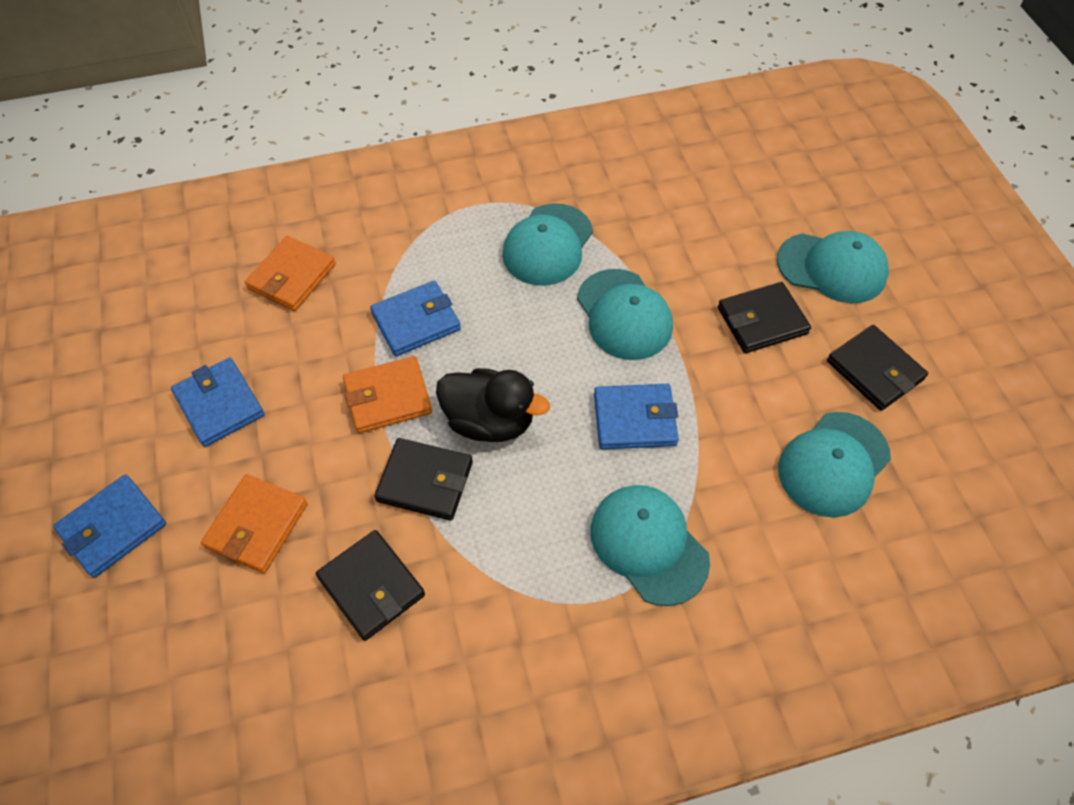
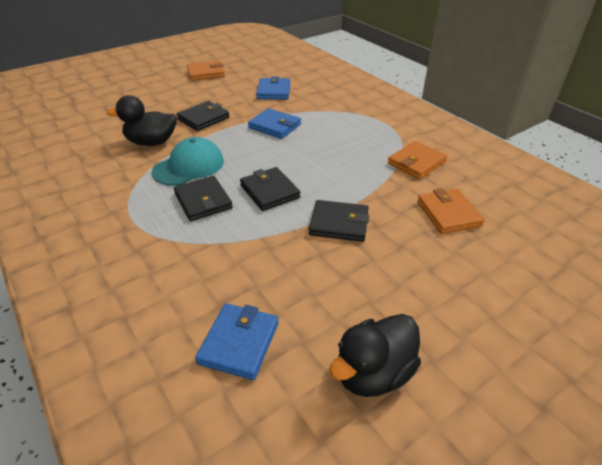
black duck: 1 -> 2
blue wallet: 4 -> 3
turquoise cap: 5 -> 1

